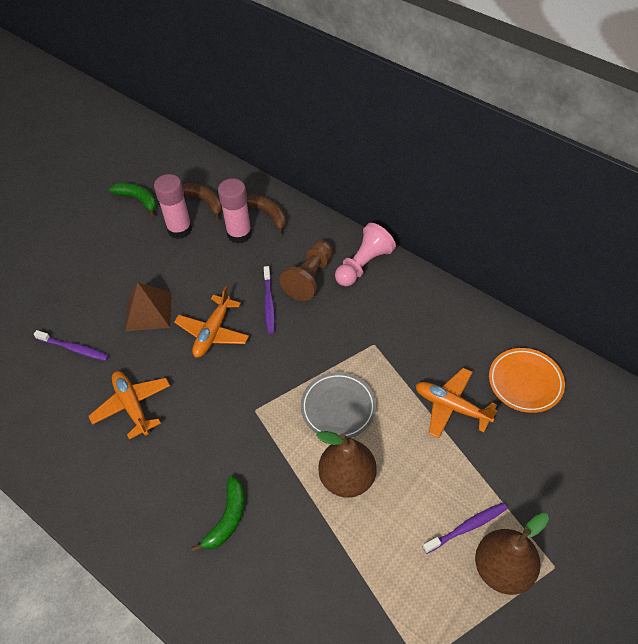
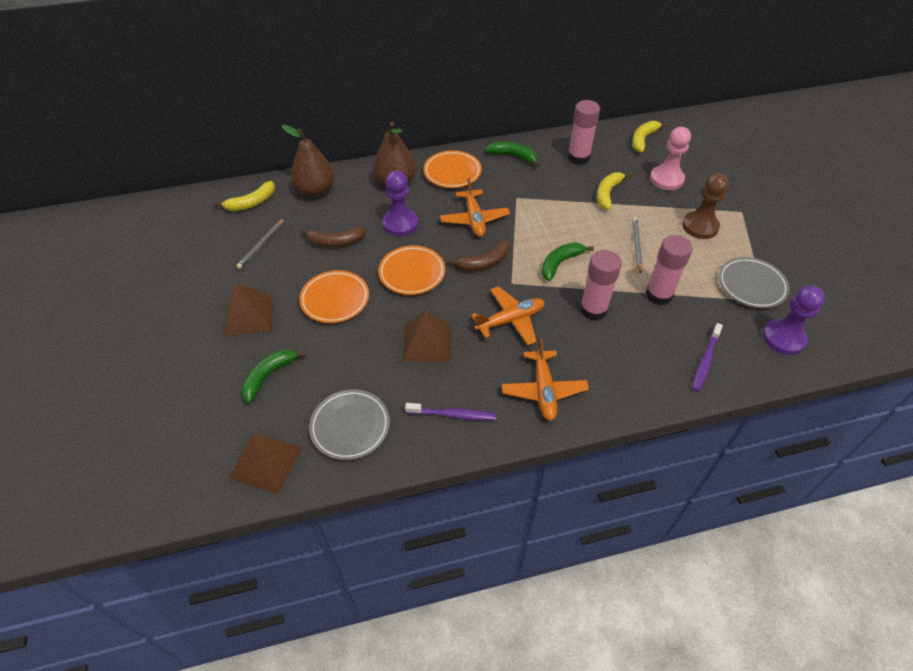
brown pyramid: 1 -> 3
green banana: 2 -> 3
grey pencil: 0 -> 2
grey plate: 1 -> 2
orange plate: 1 -> 3
pink glue stick: 2 -> 3
purple pawn: 0 -> 2
purple toothbrush: 3 -> 2
yellow banana: 0 -> 3

